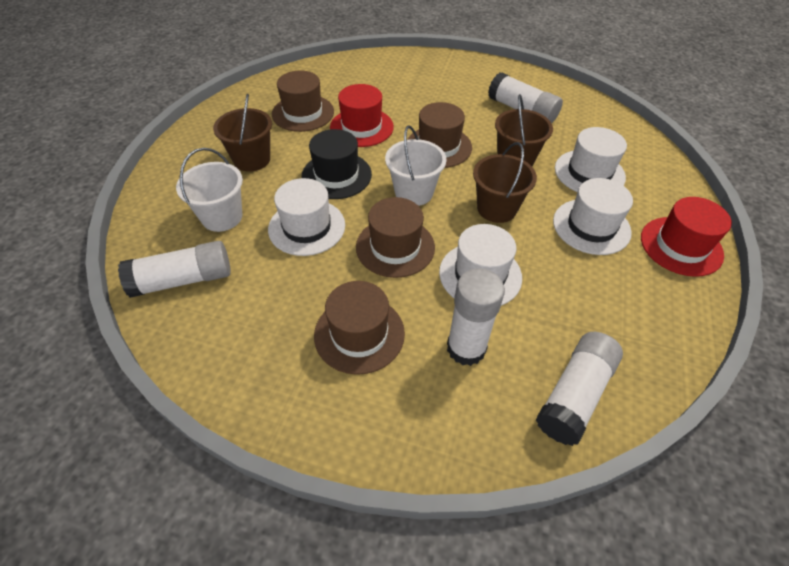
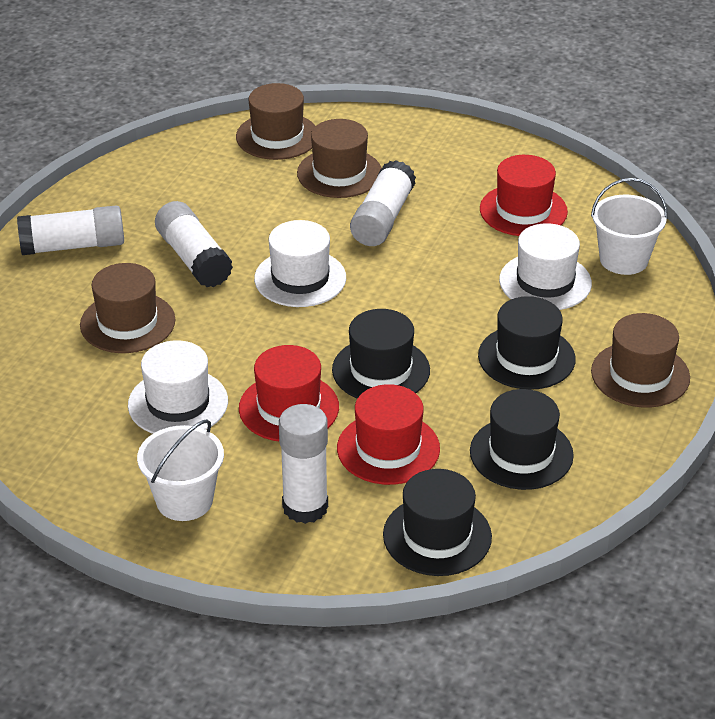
black hat: 1 -> 4
brown bucket: 3 -> 0
red hat: 2 -> 3
white hat: 4 -> 3

